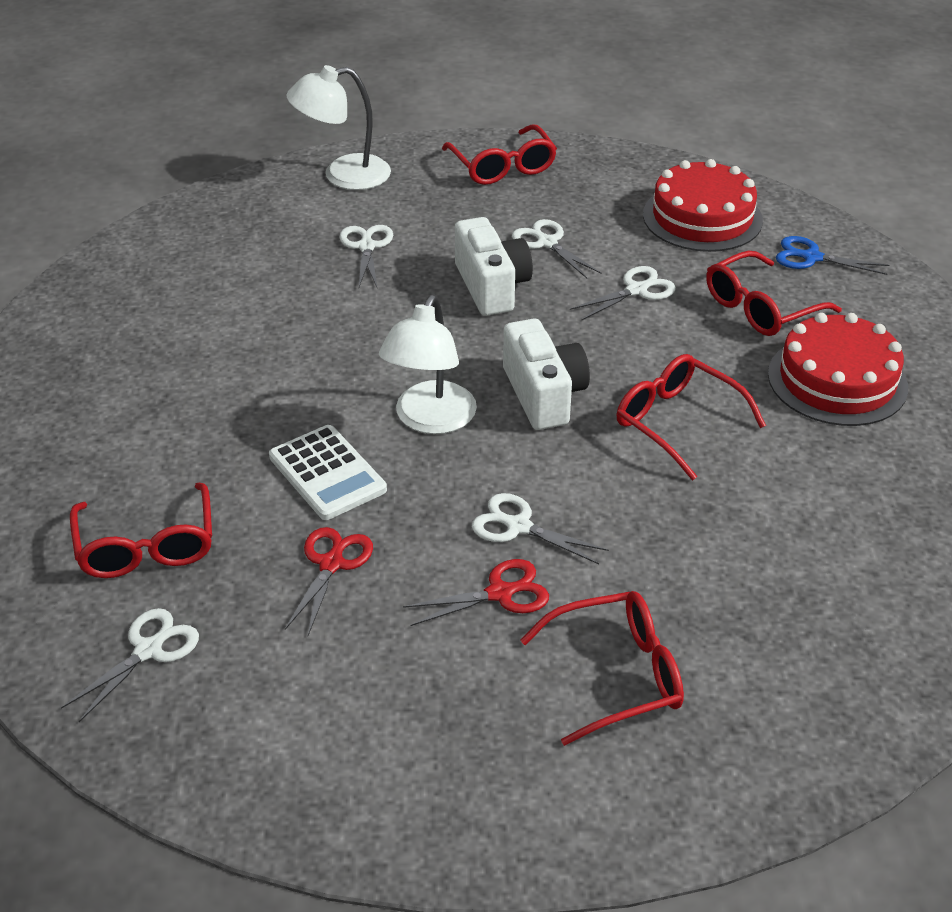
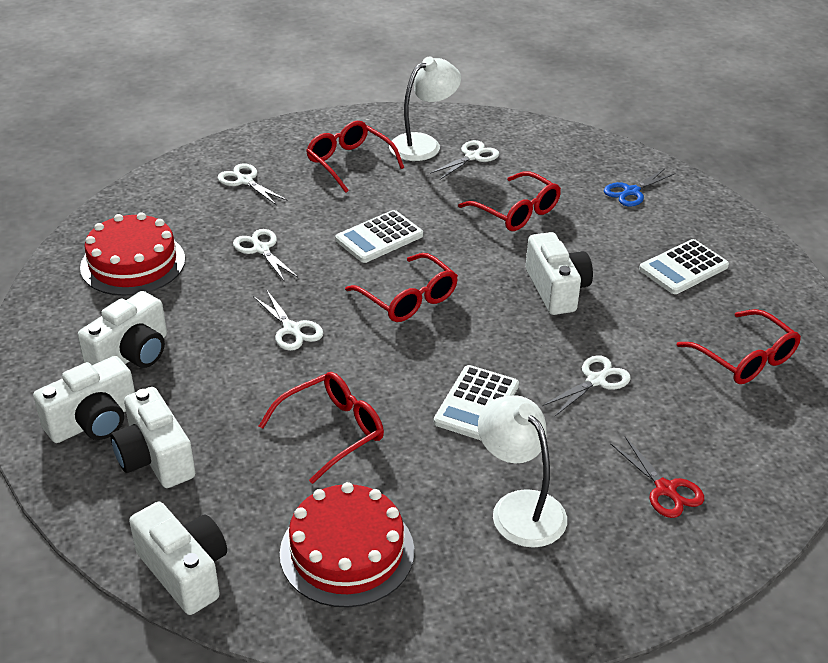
red scissors: 2 -> 1
white calculator: 1 -> 3
white camera: 2 -> 5

